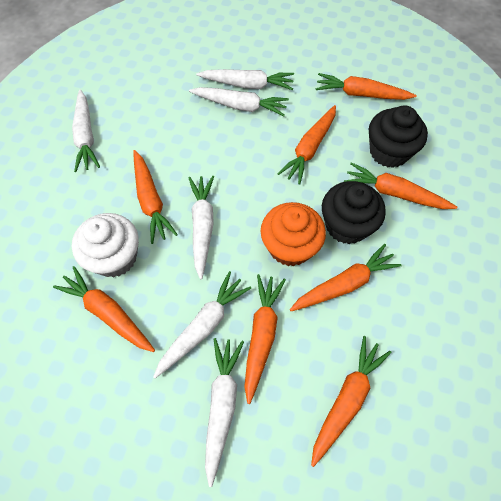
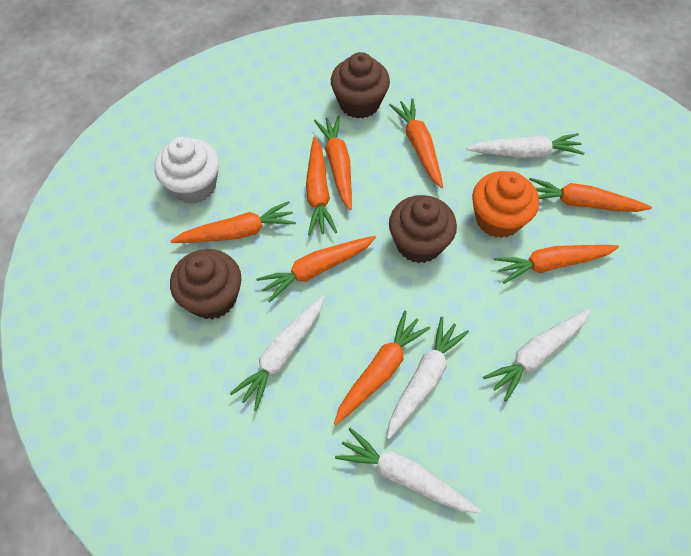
black cupcake: 2 -> 0
brown cupcake: 0 -> 3
white carrot: 6 -> 5

